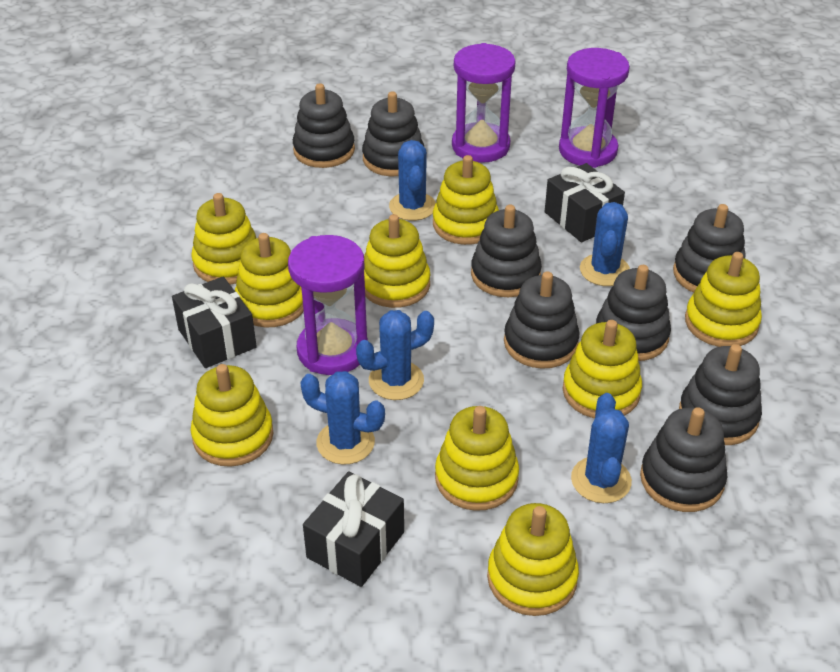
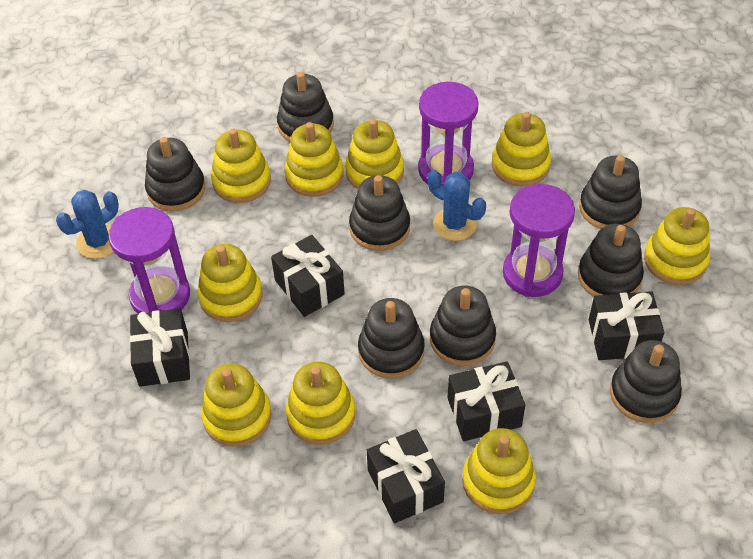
black gift: 3 -> 5
blue cactus: 5 -> 2

